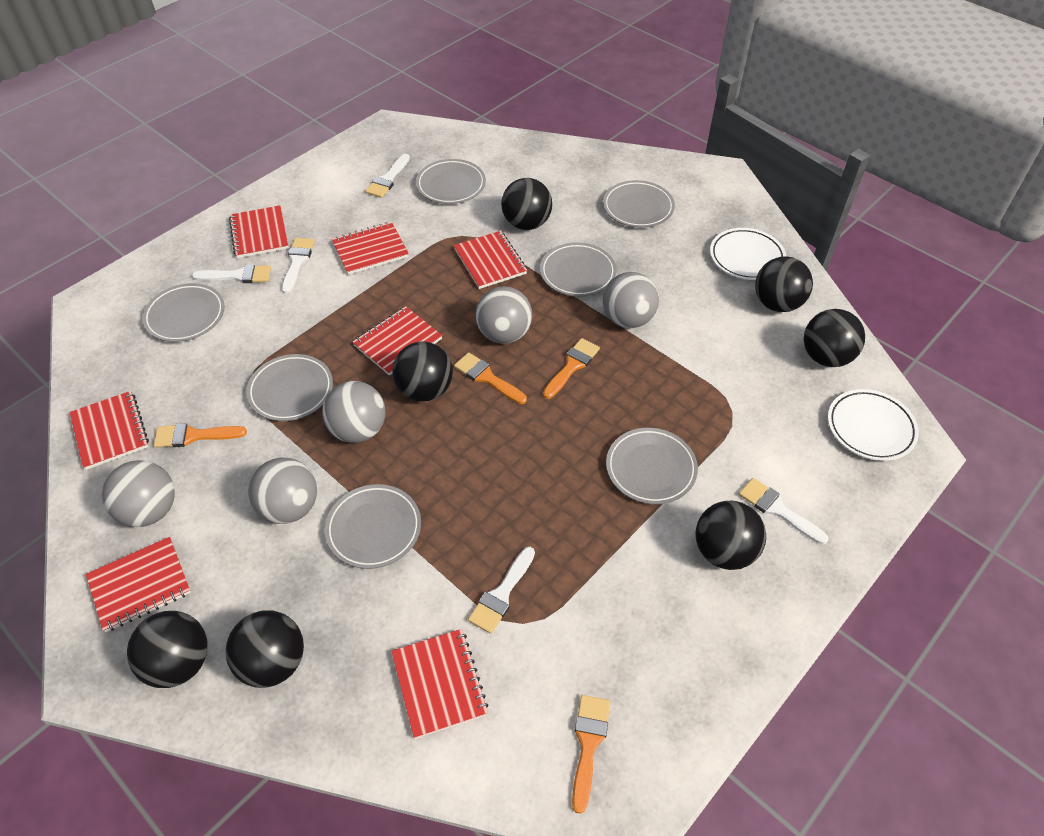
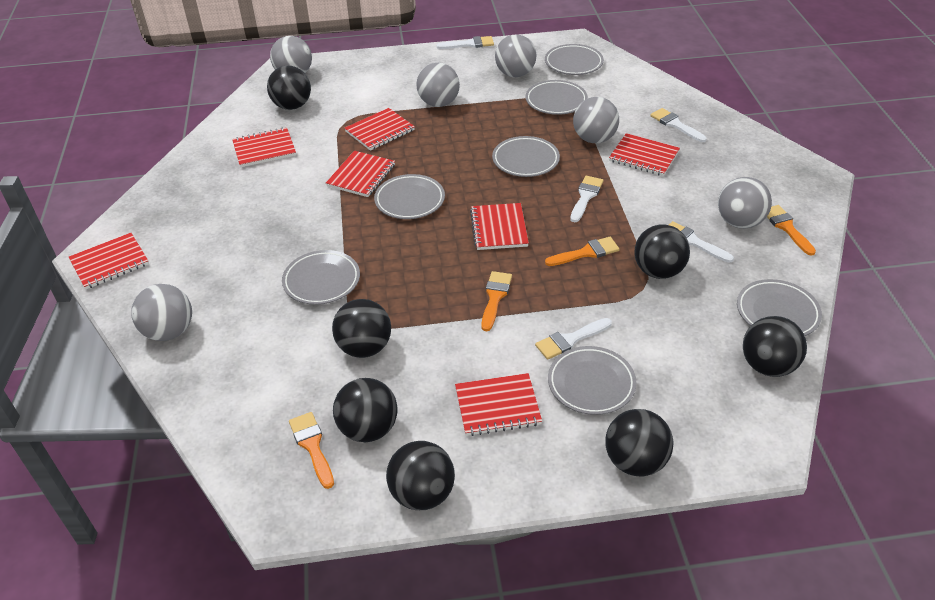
grey ball: 5 -> 6
white plate: 2 -> 0

